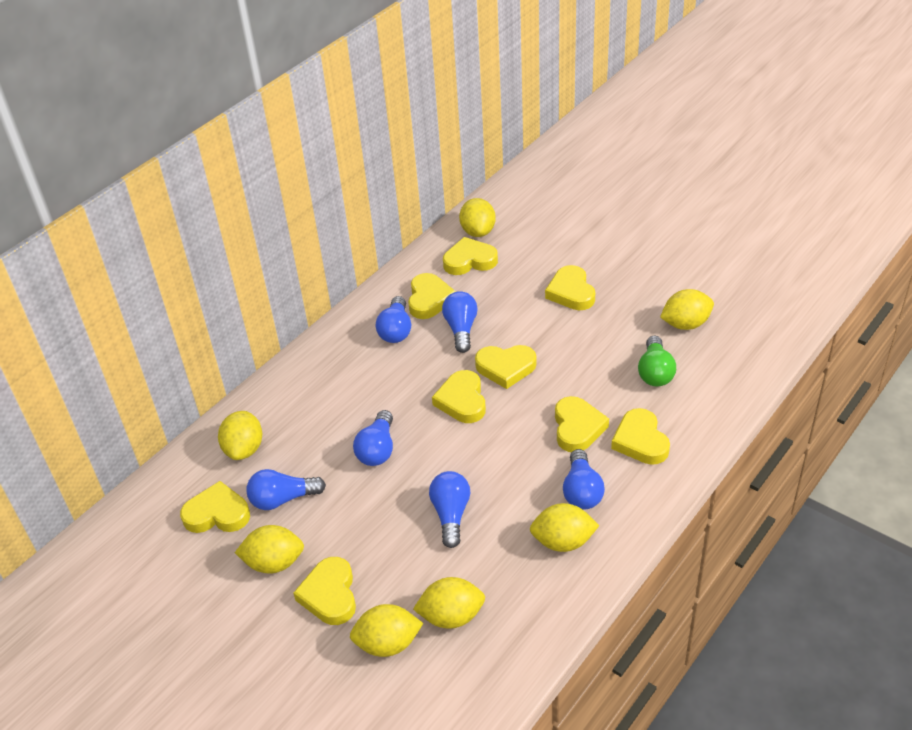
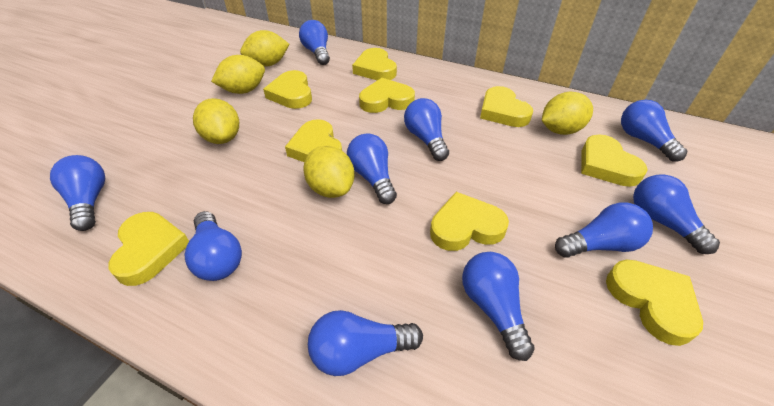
blue light bulb: 6 -> 10
green light bulb: 1 -> 0
yellow lemon: 7 -> 5

